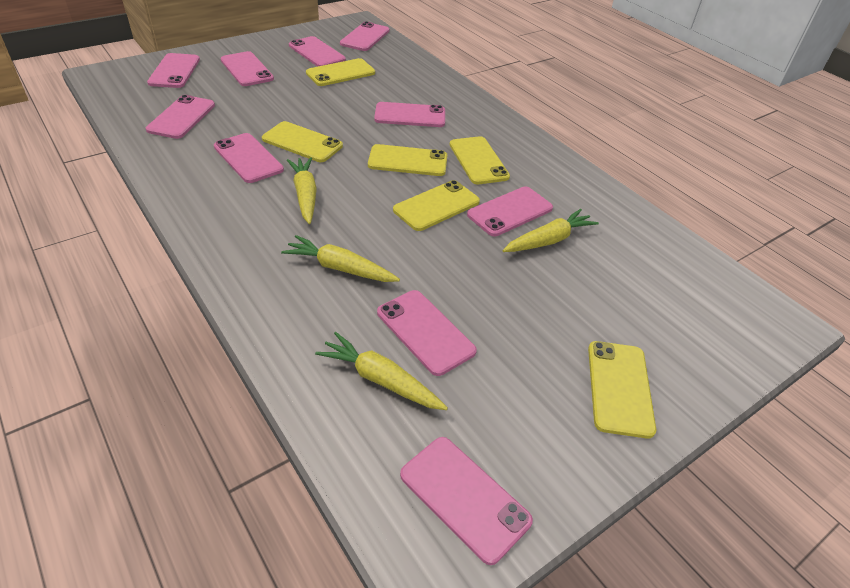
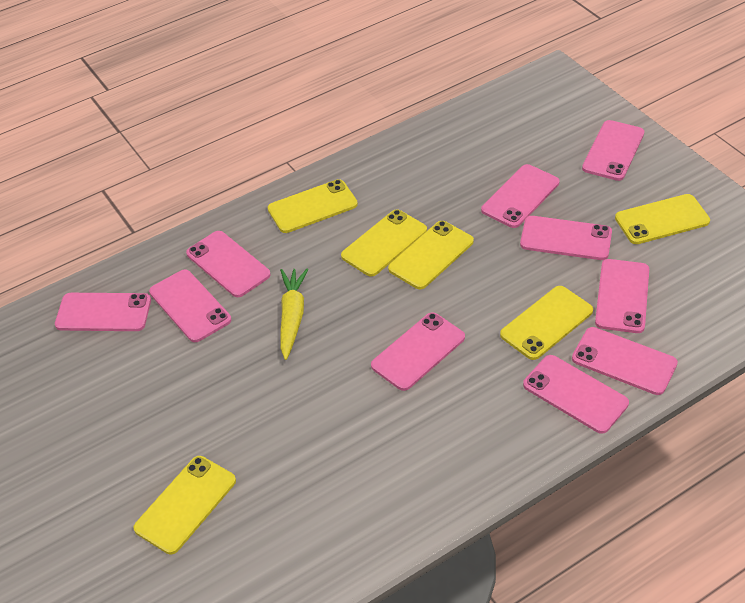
yellow carrot: 4 -> 1

